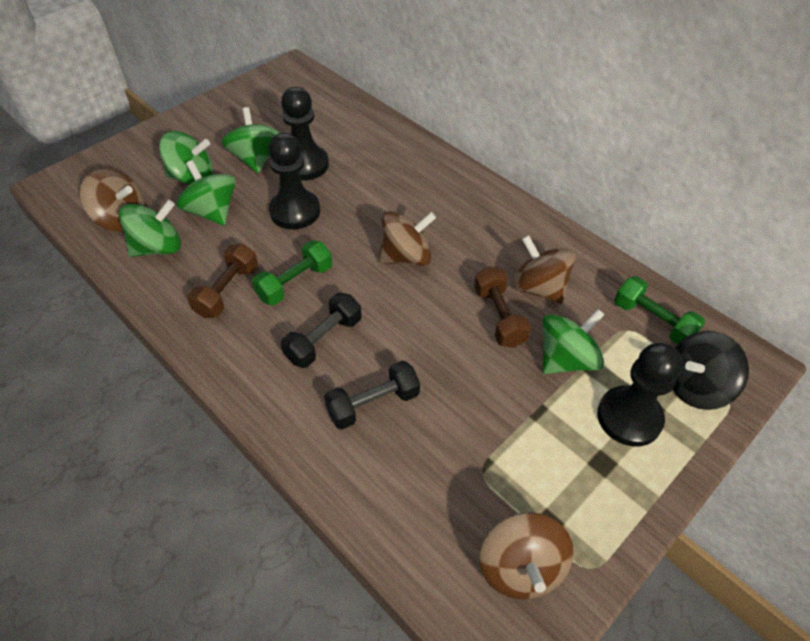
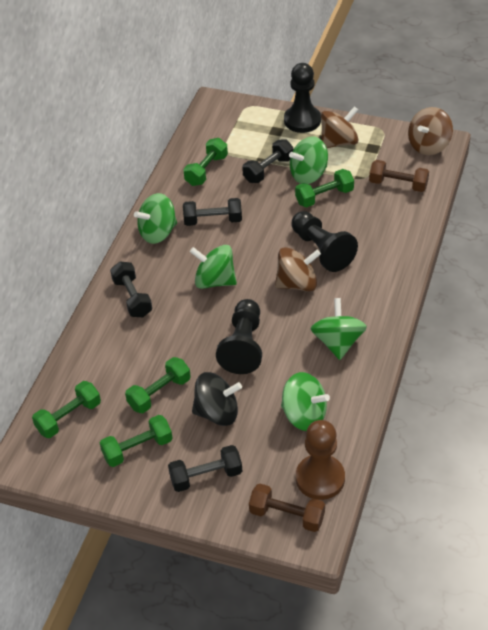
black dumbbell: 2 -> 4
brown pawn: 0 -> 1
brown spinning top: 4 -> 3
green dumbbell: 2 -> 5

